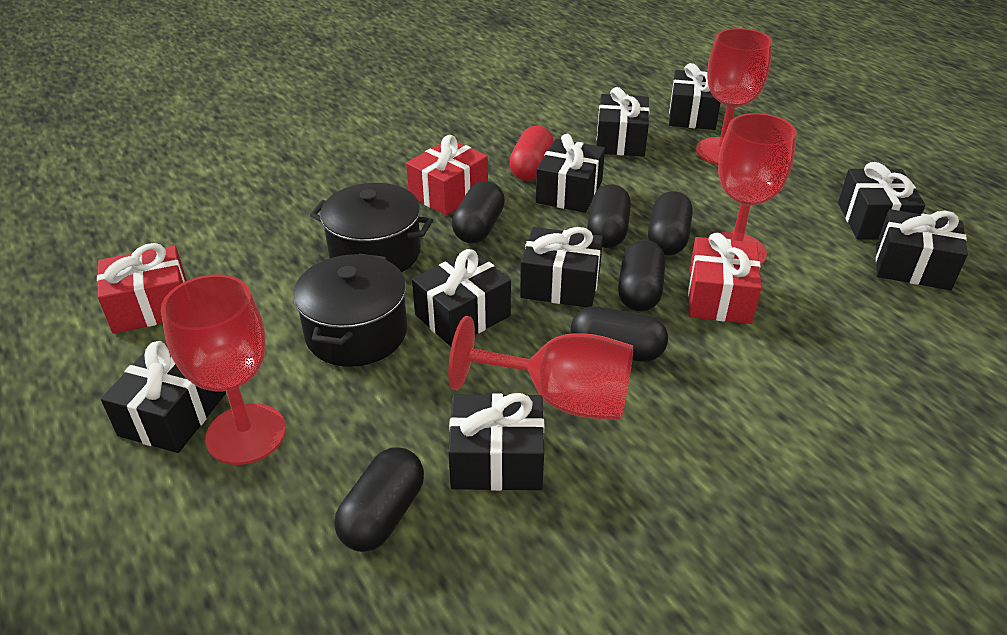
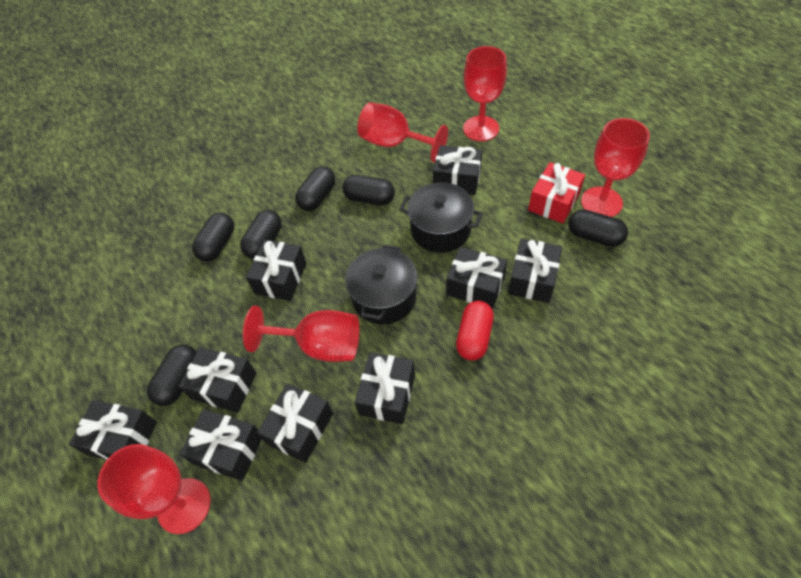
red gift: 3 -> 1
red goblet: 4 -> 5

